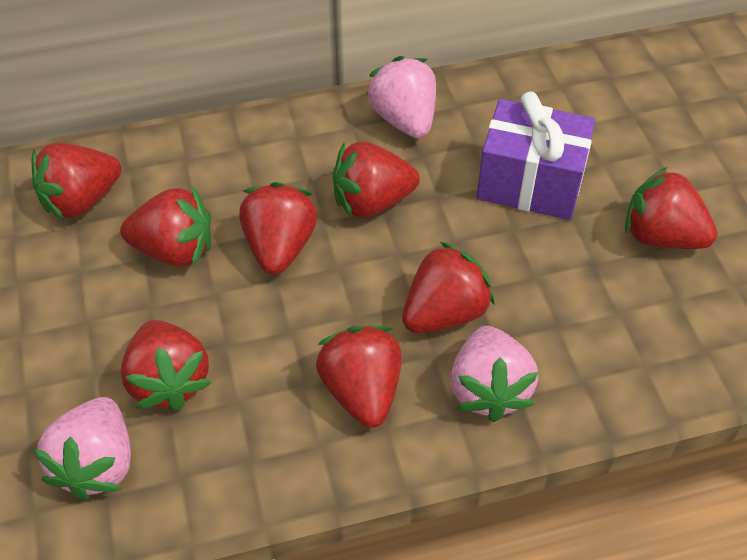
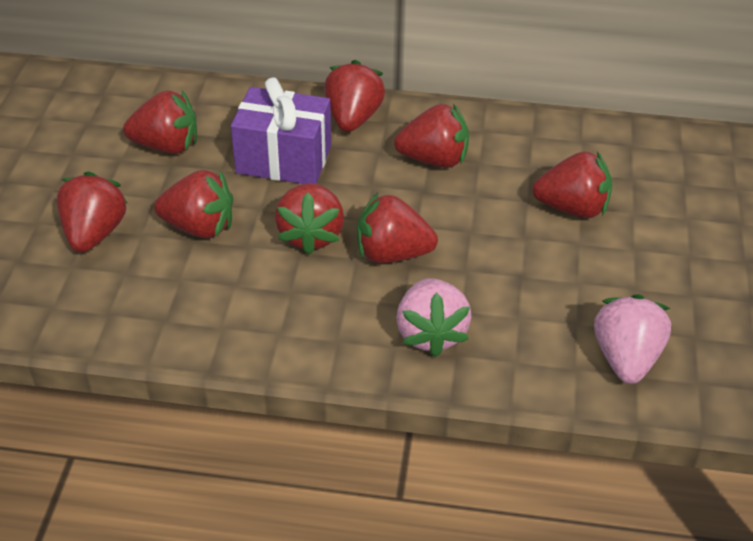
pink strawberry: 3 -> 2

